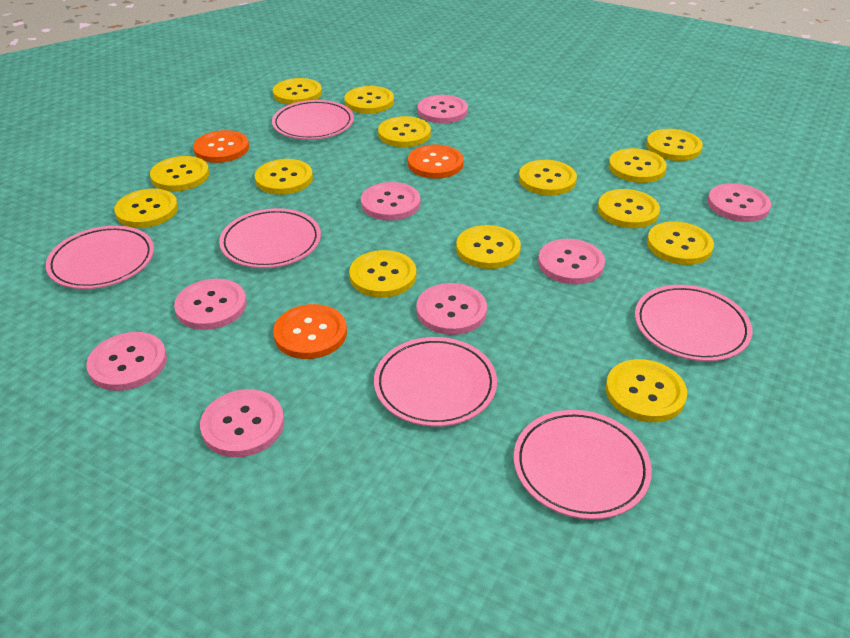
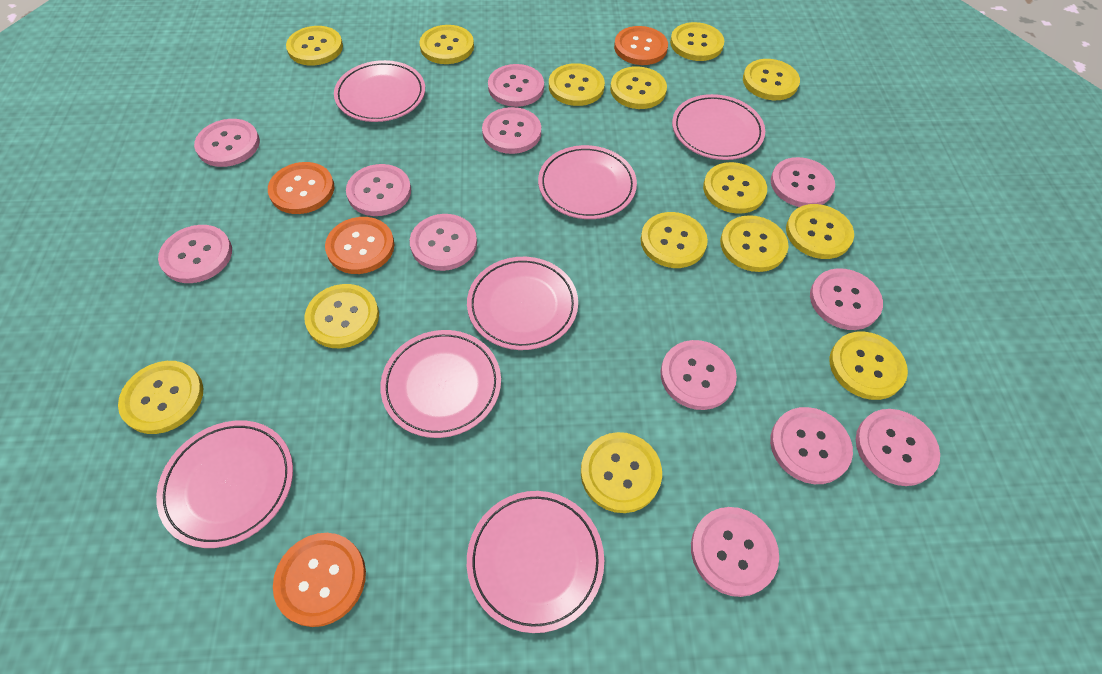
orange button: 3 -> 4
pink button: 8 -> 12
pink plate: 6 -> 7

